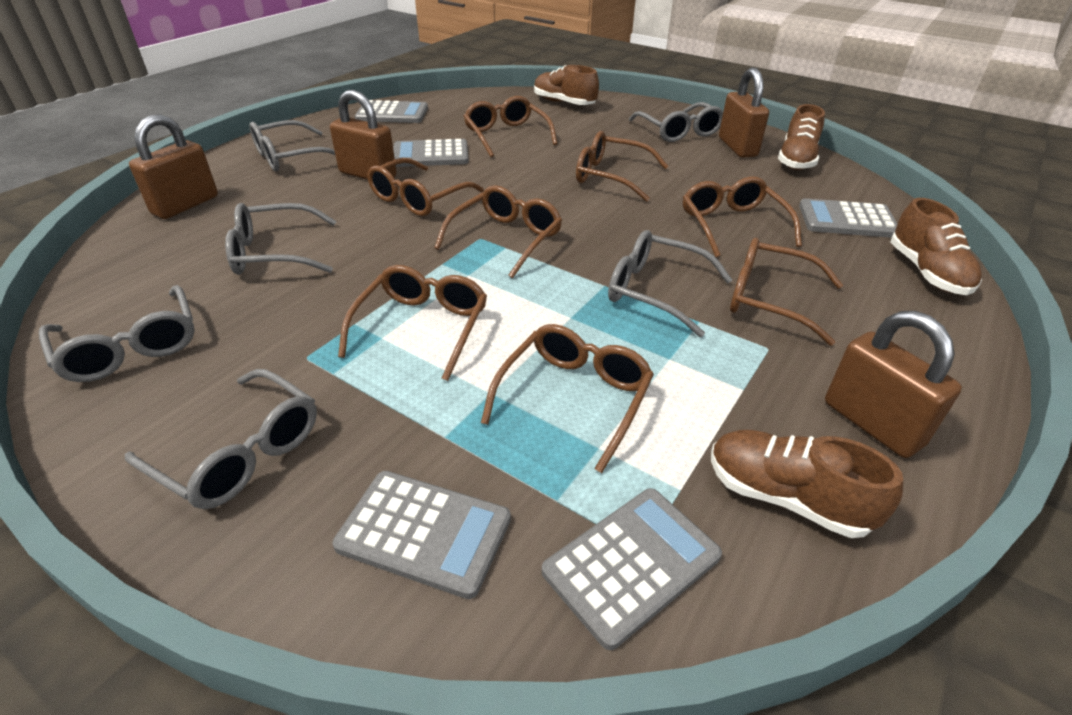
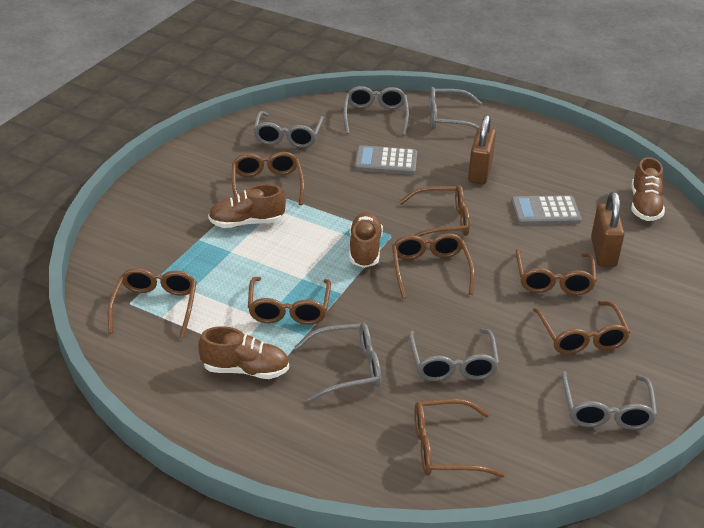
brown padlock: 4 -> 2
grey calculator: 5 -> 2

